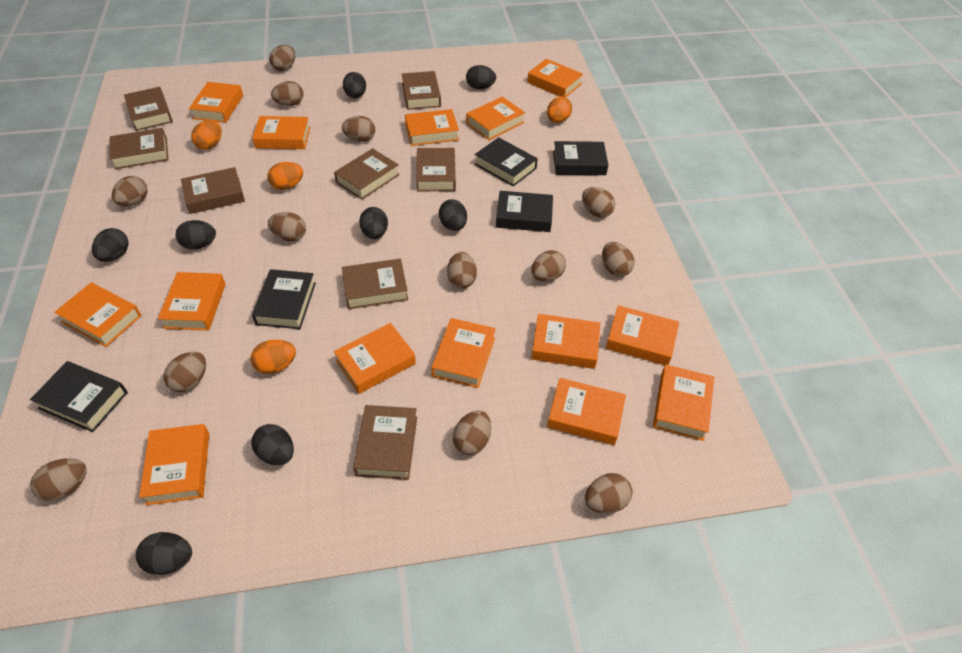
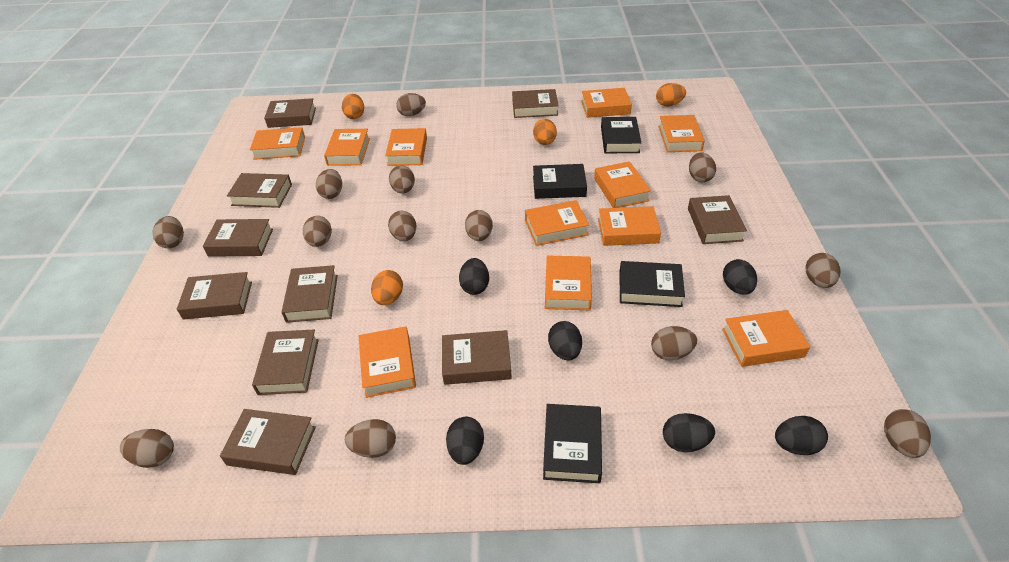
black book: 5 -> 4
black egg: 8 -> 6
brown book: 8 -> 10
orange book: 14 -> 11

